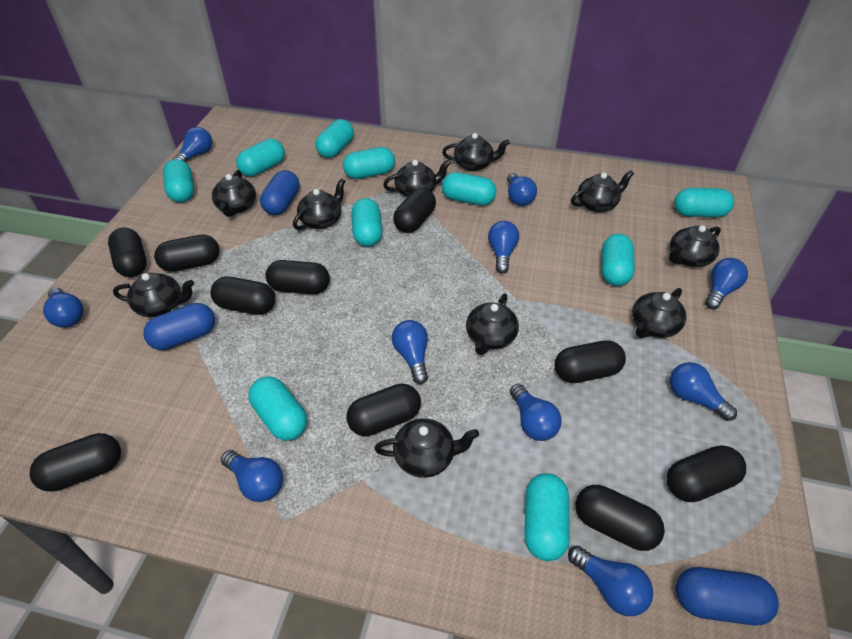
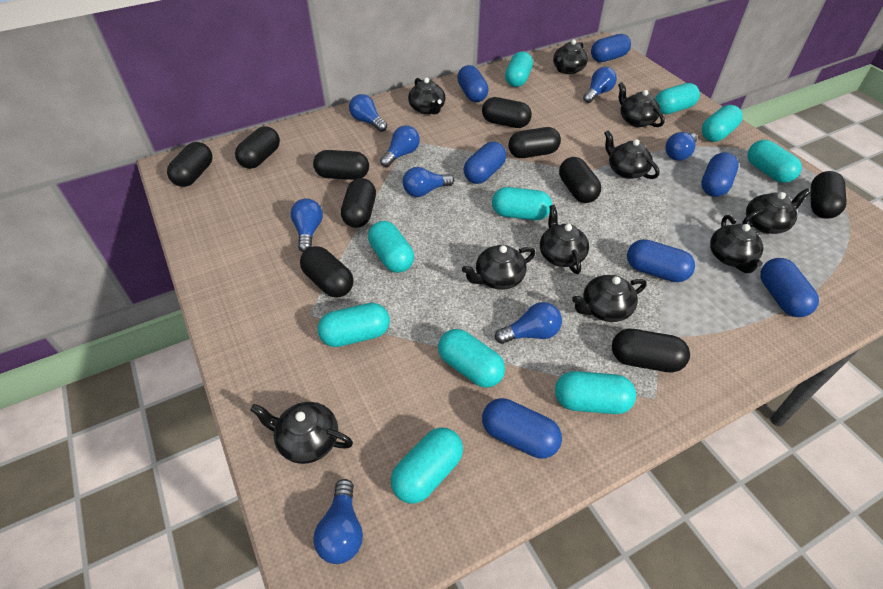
blue capsule: 3 -> 7
blue light bulb: 10 -> 8

